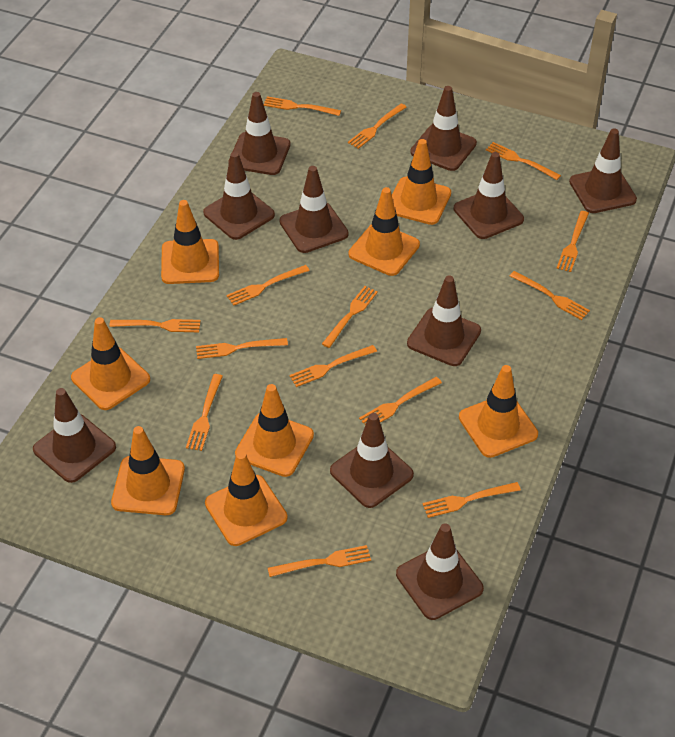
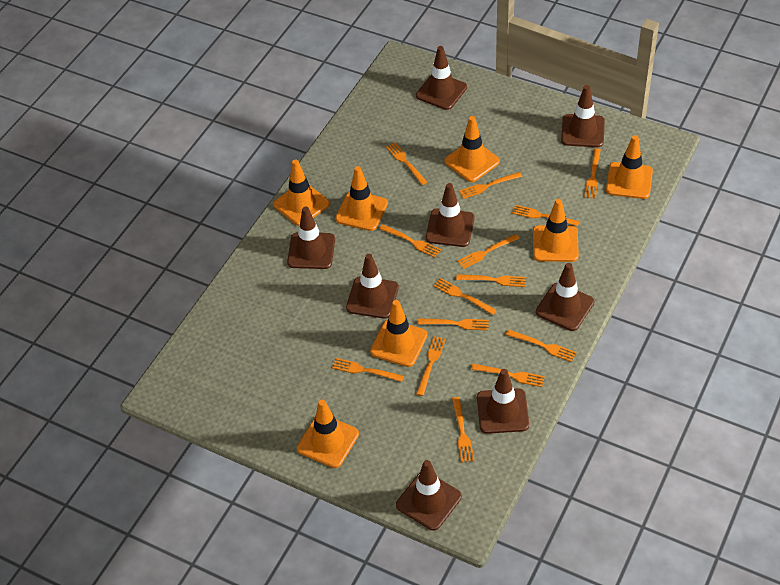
brown traffic cone: 10 -> 8
orange traffic cone: 8 -> 7

